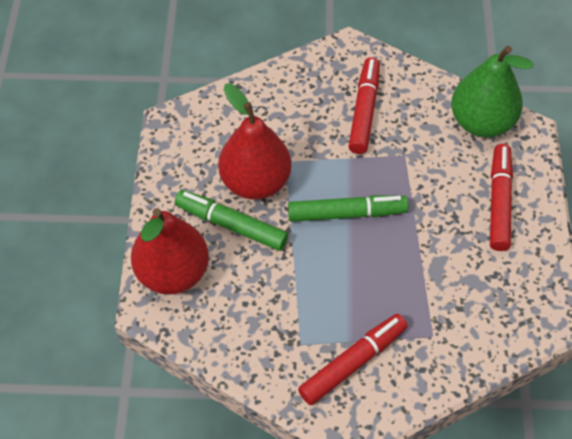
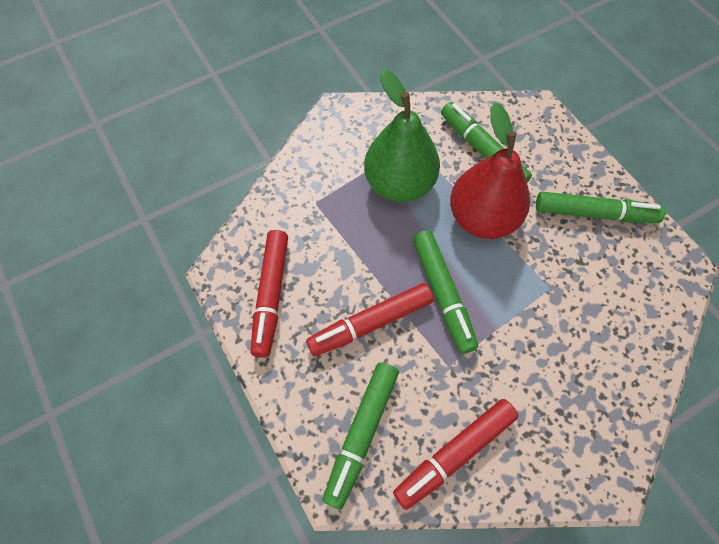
green marker: 2 -> 4
red pear: 2 -> 1

